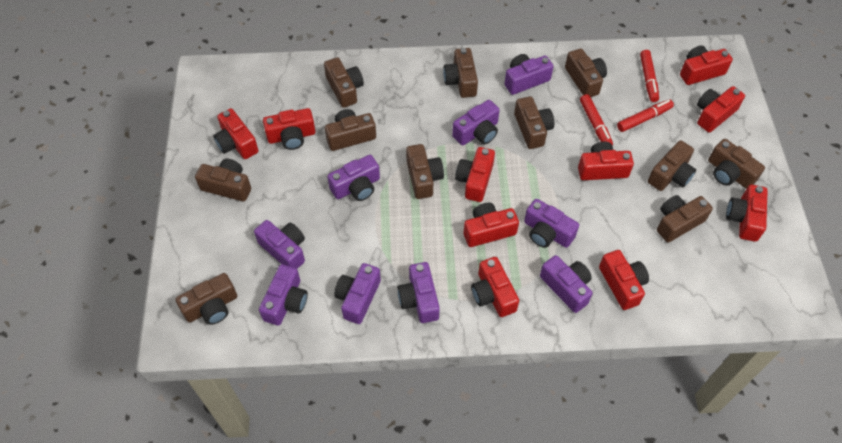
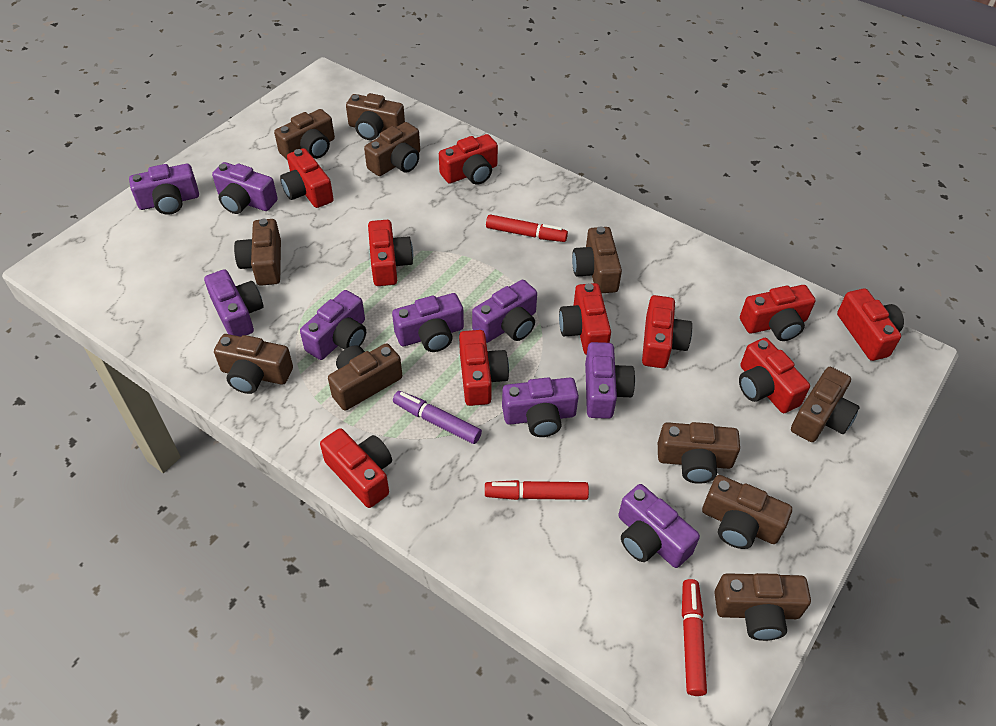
purple marker: 0 -> 1

